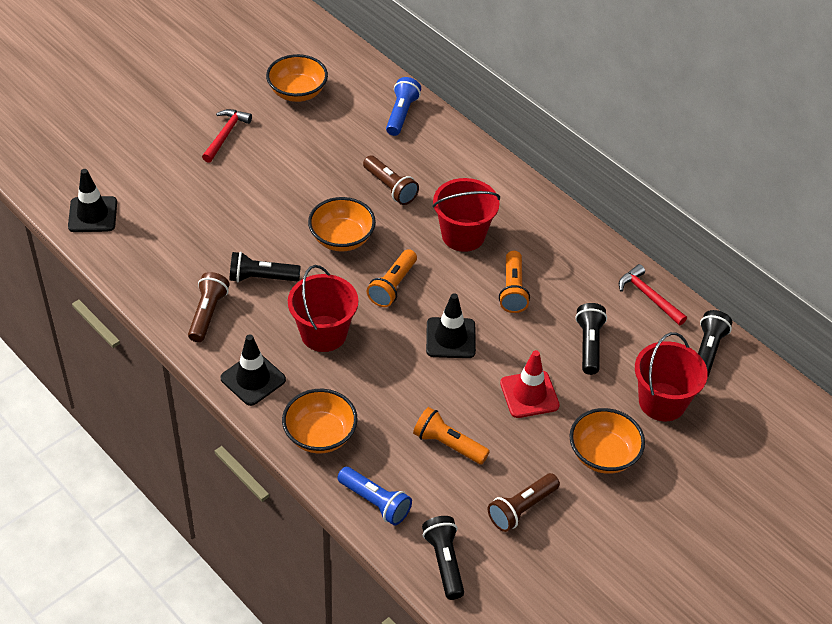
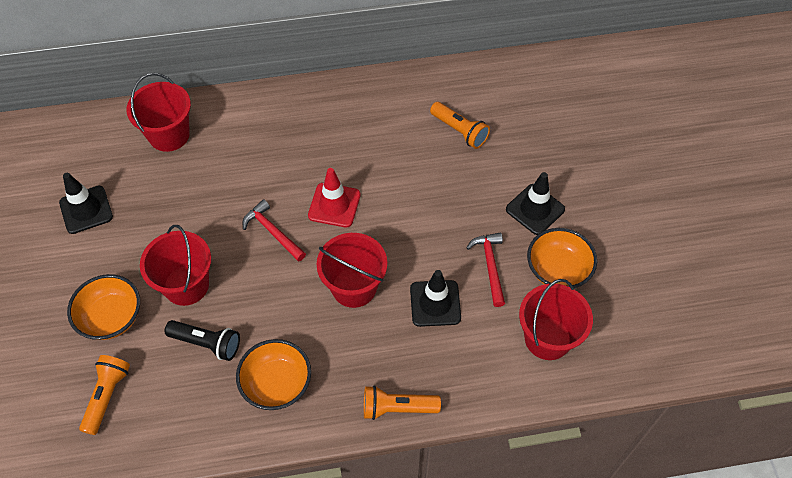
black flashlight: 4 -> 1
blue flashlight: 2 -> 0
brown flashlight: 3 -> 0
orange bowl: 4 -> 3
red bucket: 3 -> 4

